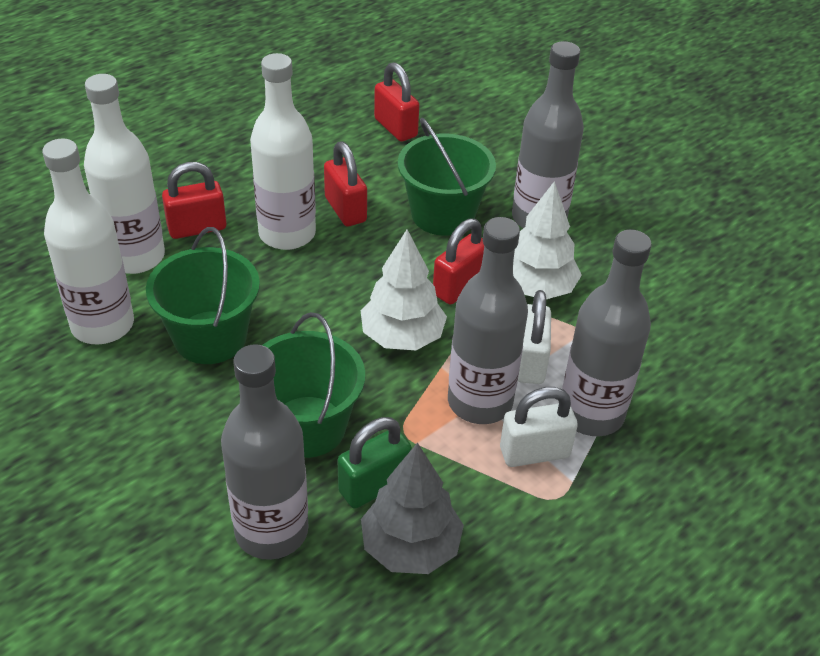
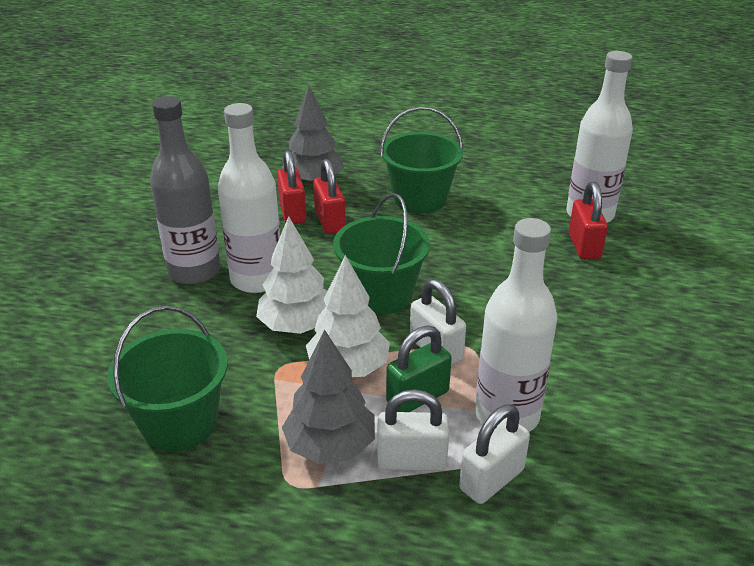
grey bottle: 4 -> 1
grey tree: 1 -> 2
red padlock: 4 -> 3
white padlock: 2 -> 3

